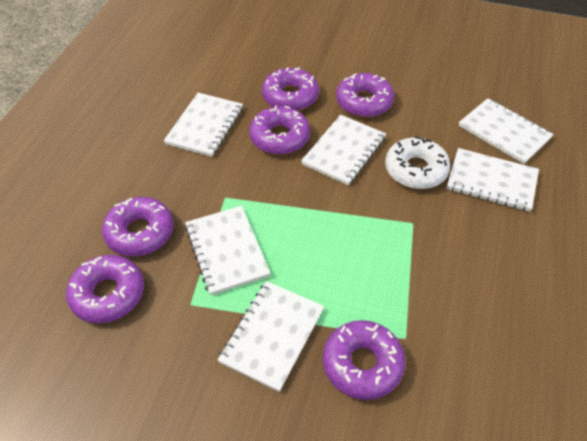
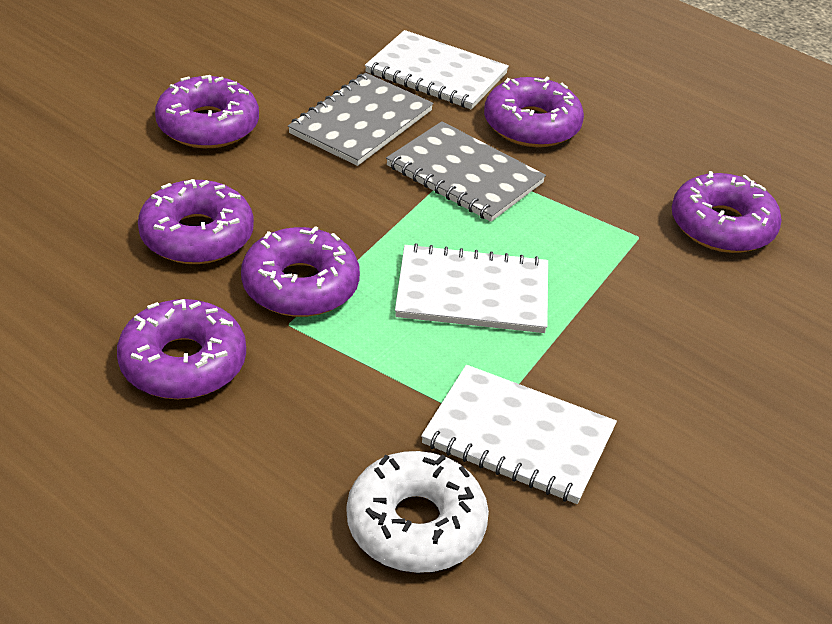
grey notebook: 0 -> 2
white notebook: 6 -> 3

